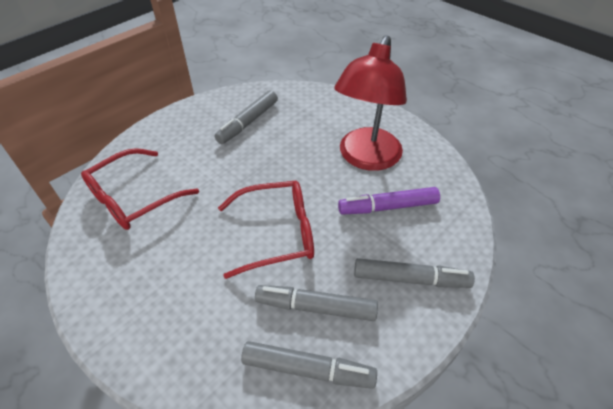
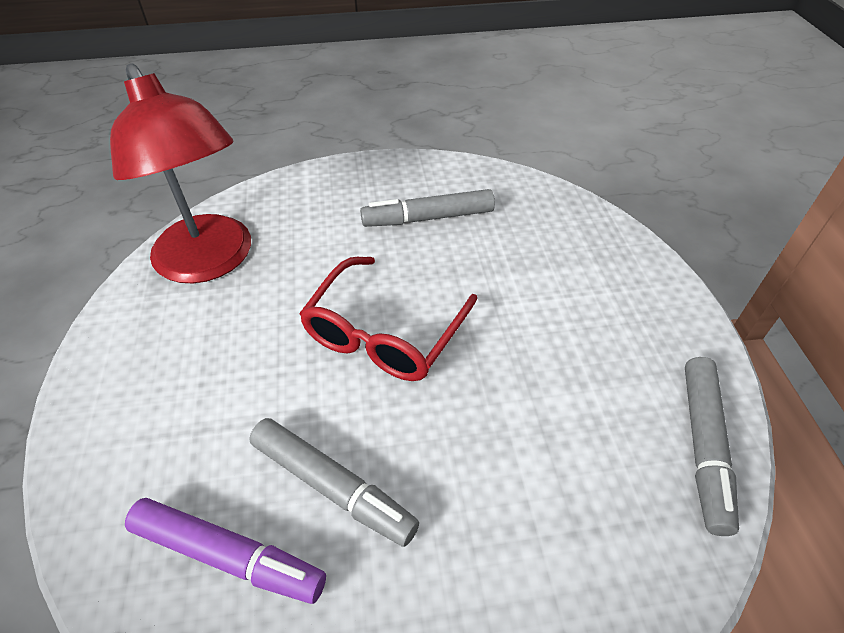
grey marker: 4 -> 3
red glasses: 2 -> 1

